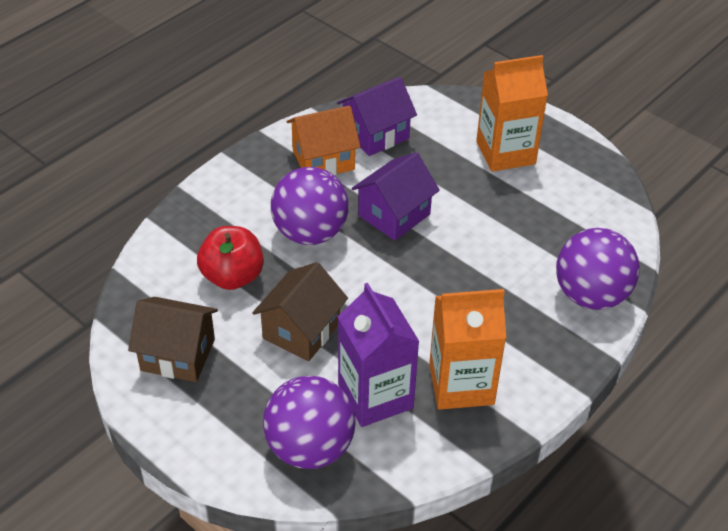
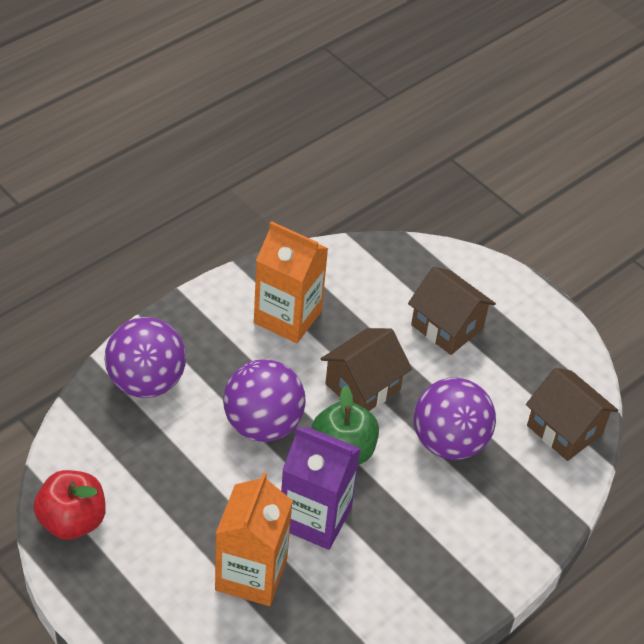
brown house: 2 -> 3
green apple: 0 -> 1
orange house: 1 -> 0
purple house: 2 -> 0

